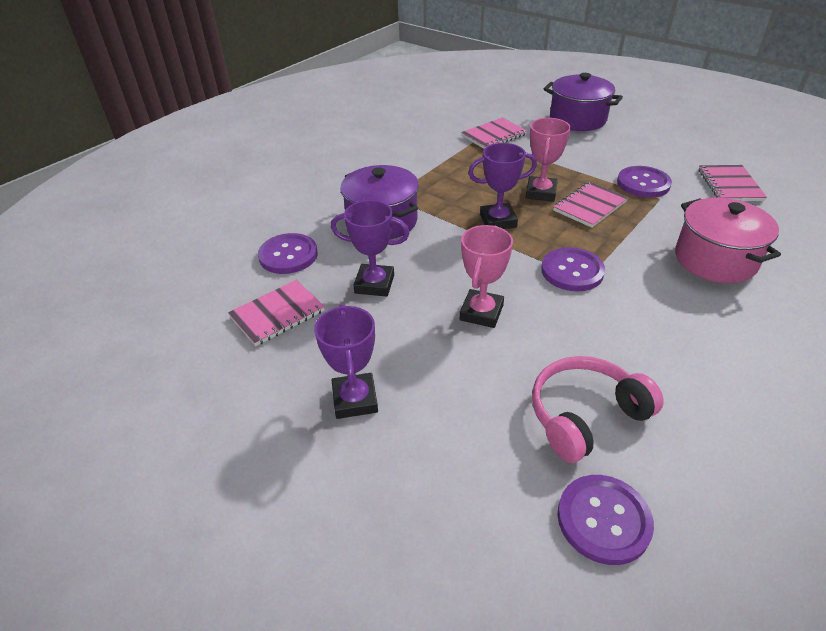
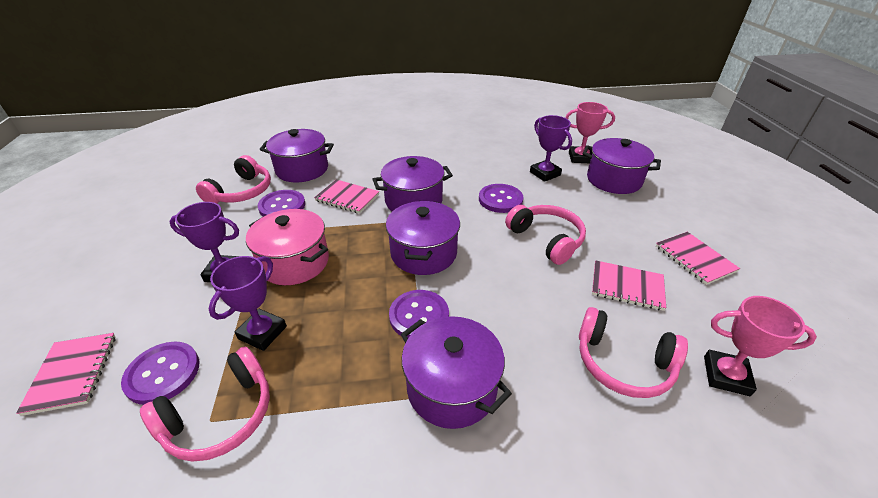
pink headphones: 1 -> 4
purple pot: 2 -> 5

